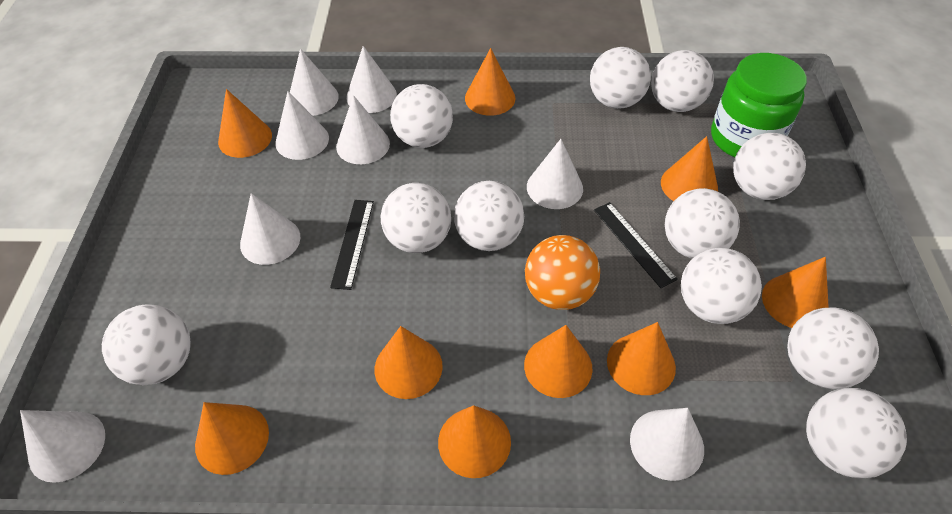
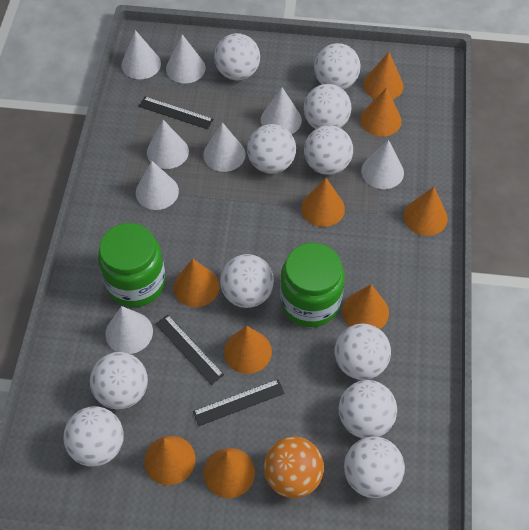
black ruler: 2 -> 3
green jar: 1 -> 2

